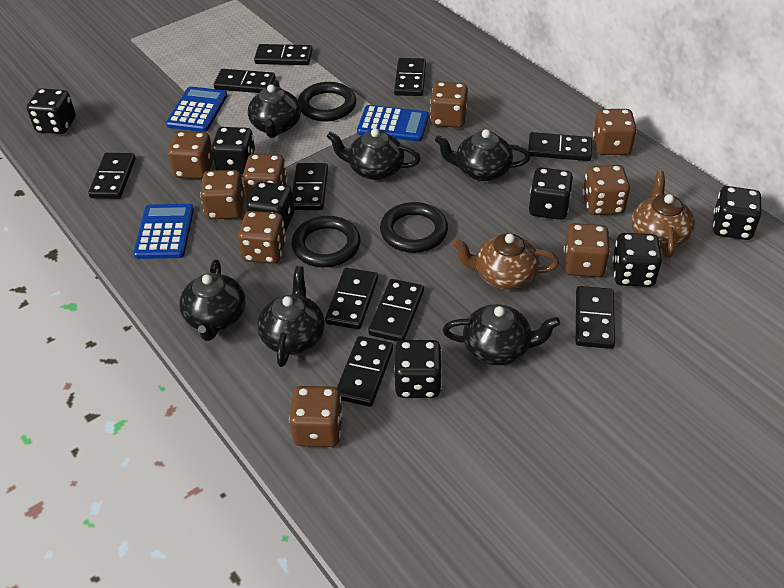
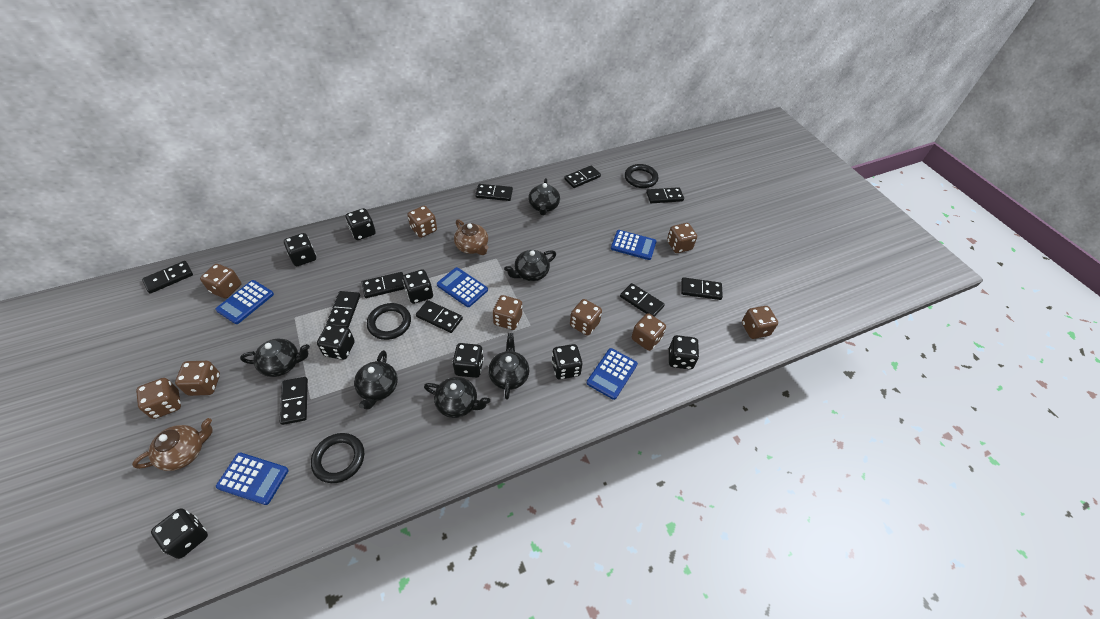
black dice: 7 -> 8
blue calculator: 3 -> 5

